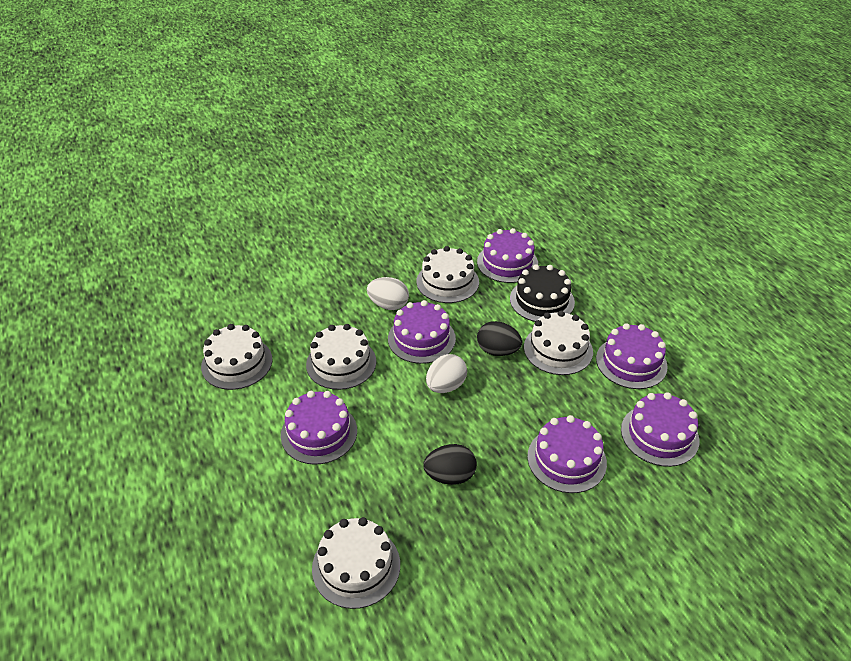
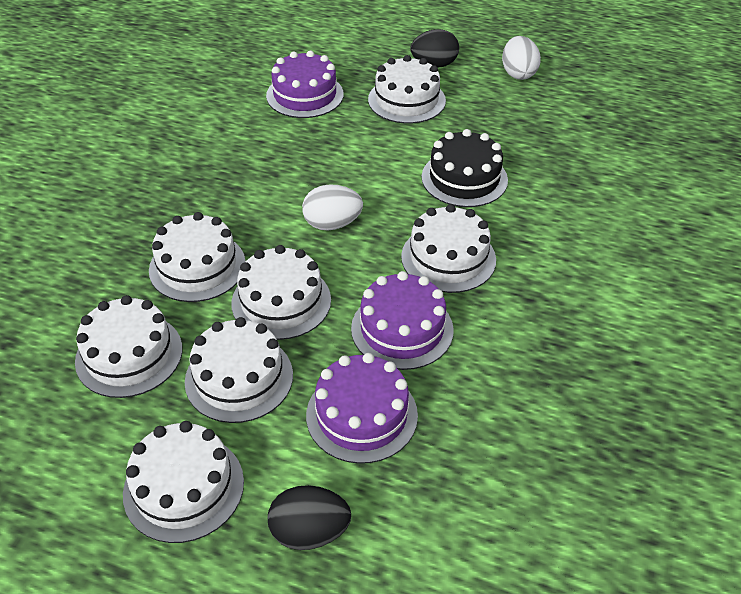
purple cake: 6 -> 3
white cake: 5 -> 7

